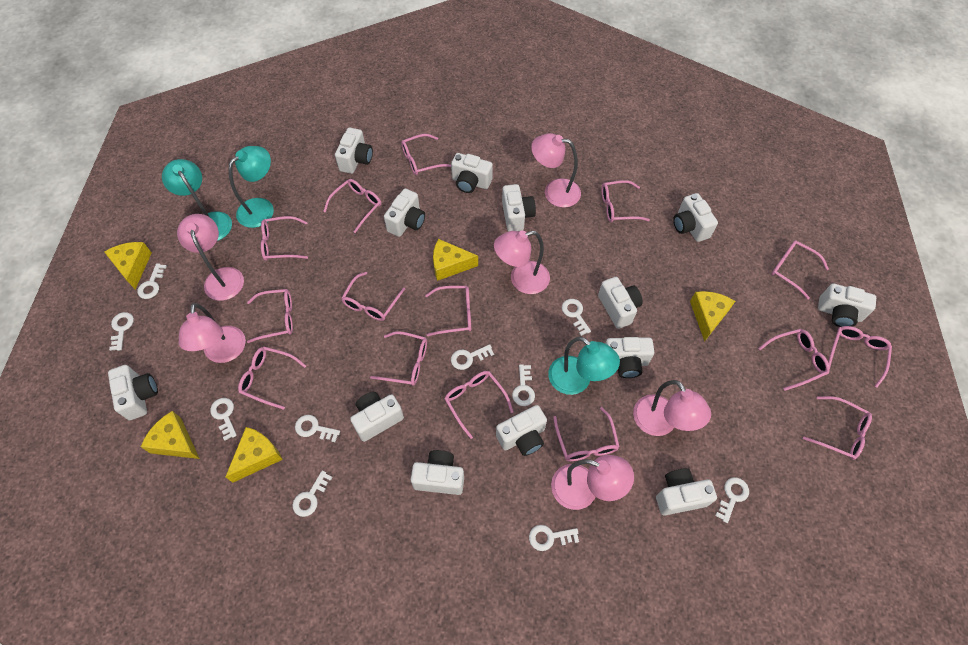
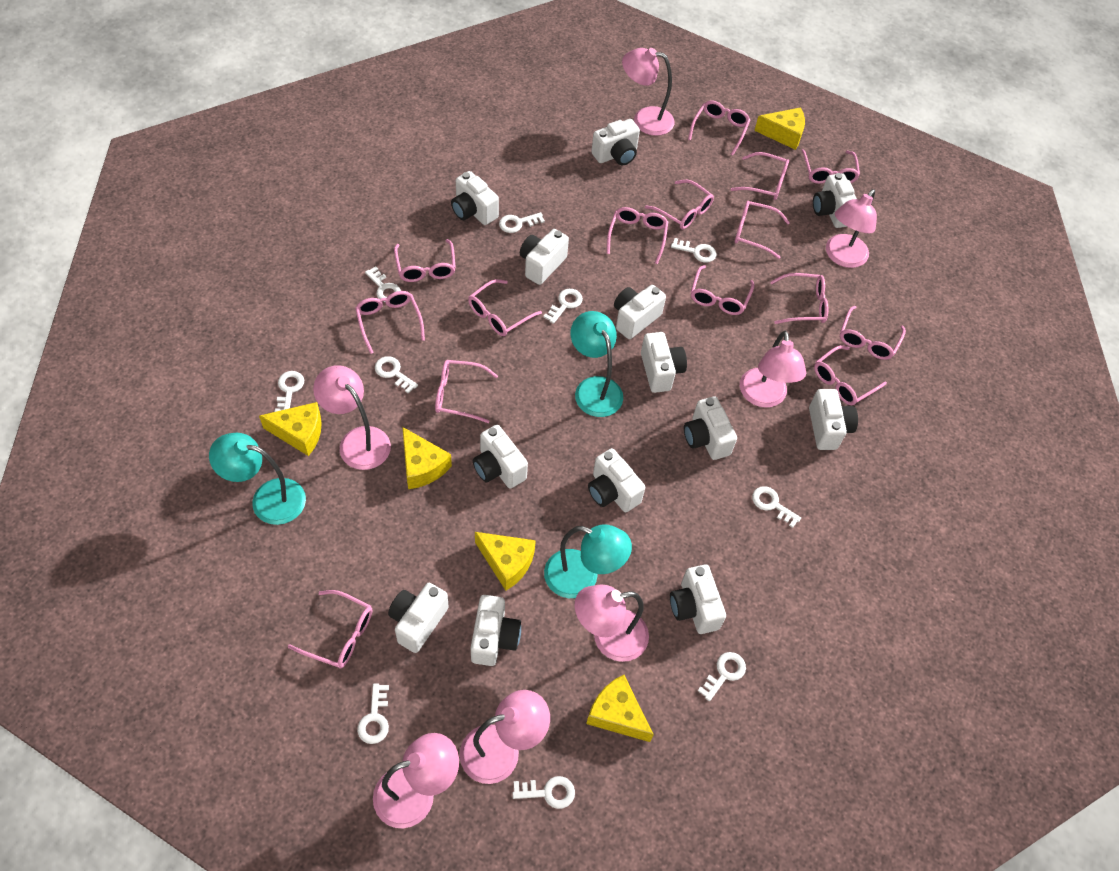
pink lamp: 6 -> 7

